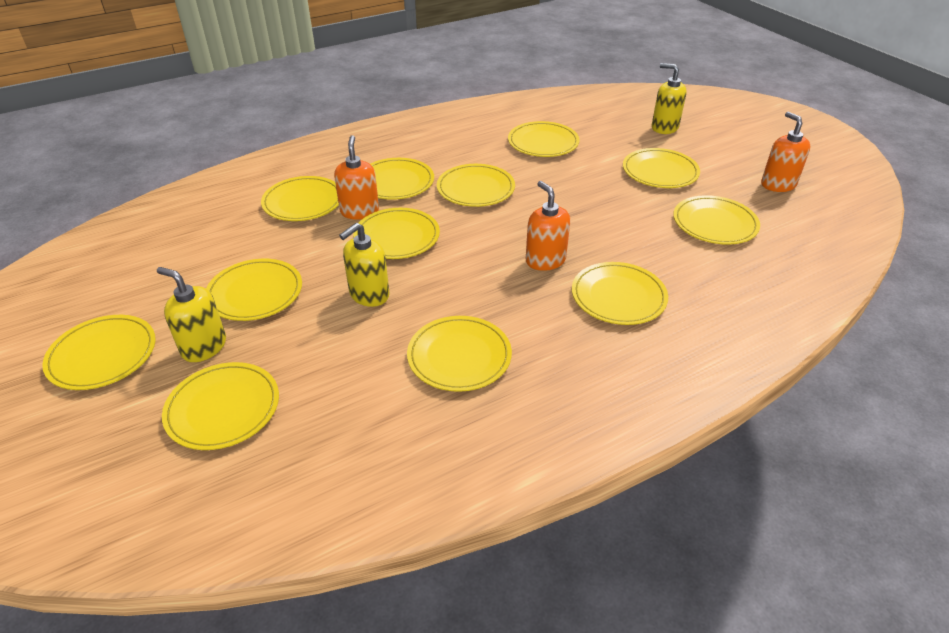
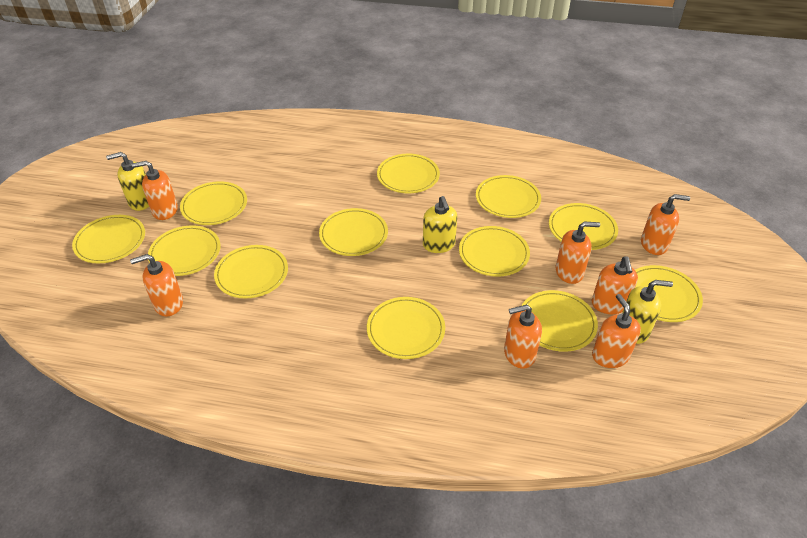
orange soap dispenser: 3 -> 7

